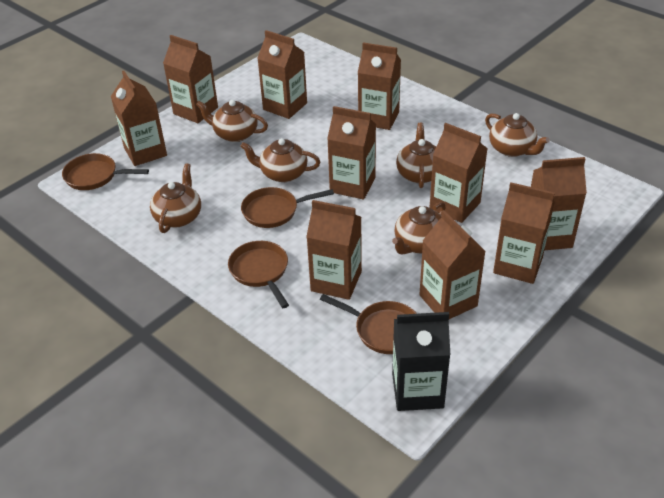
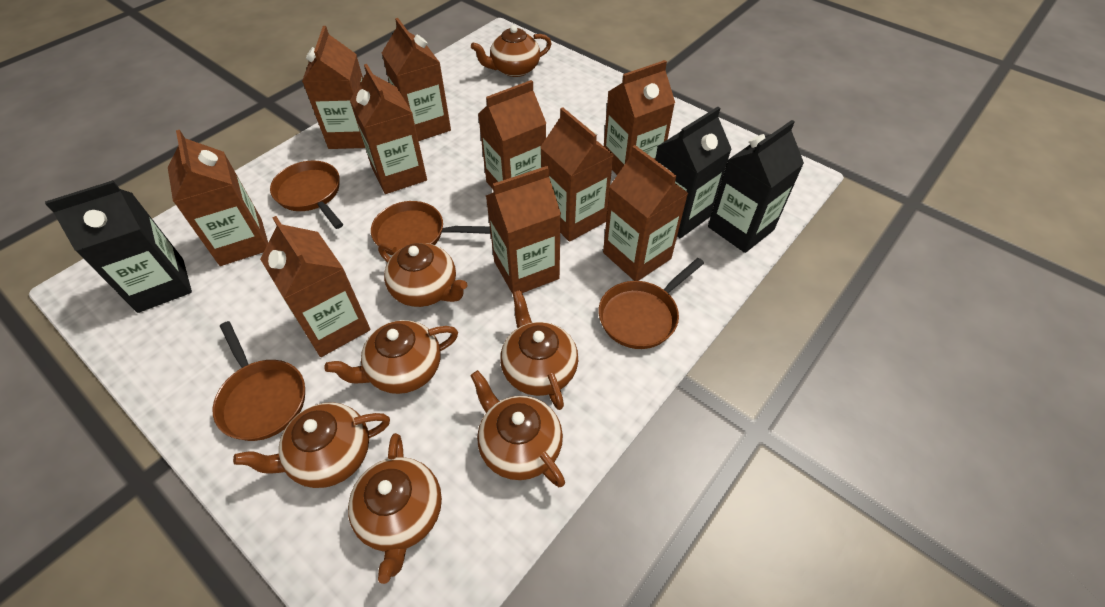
black carton: 1 -> 3
brown teapot: 6 -> 7

